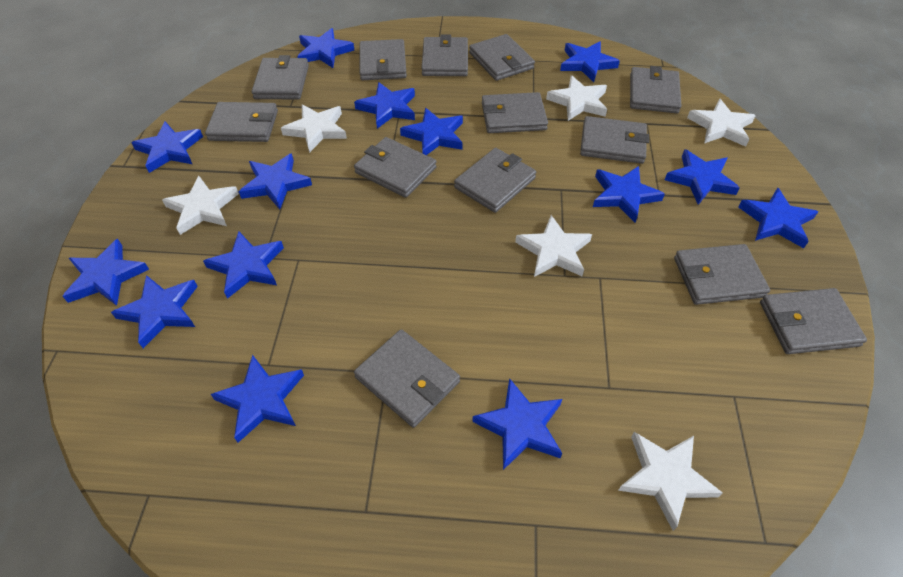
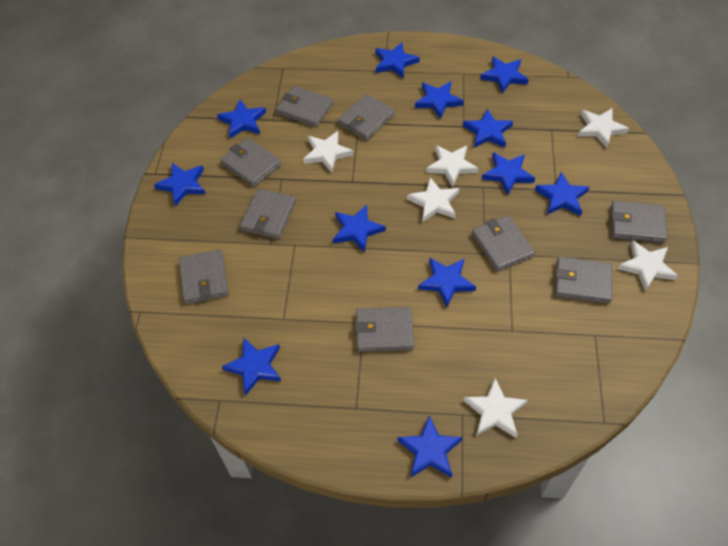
blue star: 14 -> 12
grey wallet: 13 -> 9

